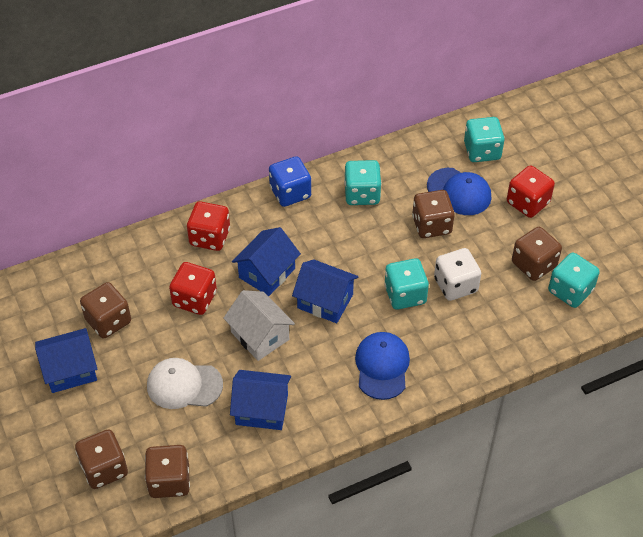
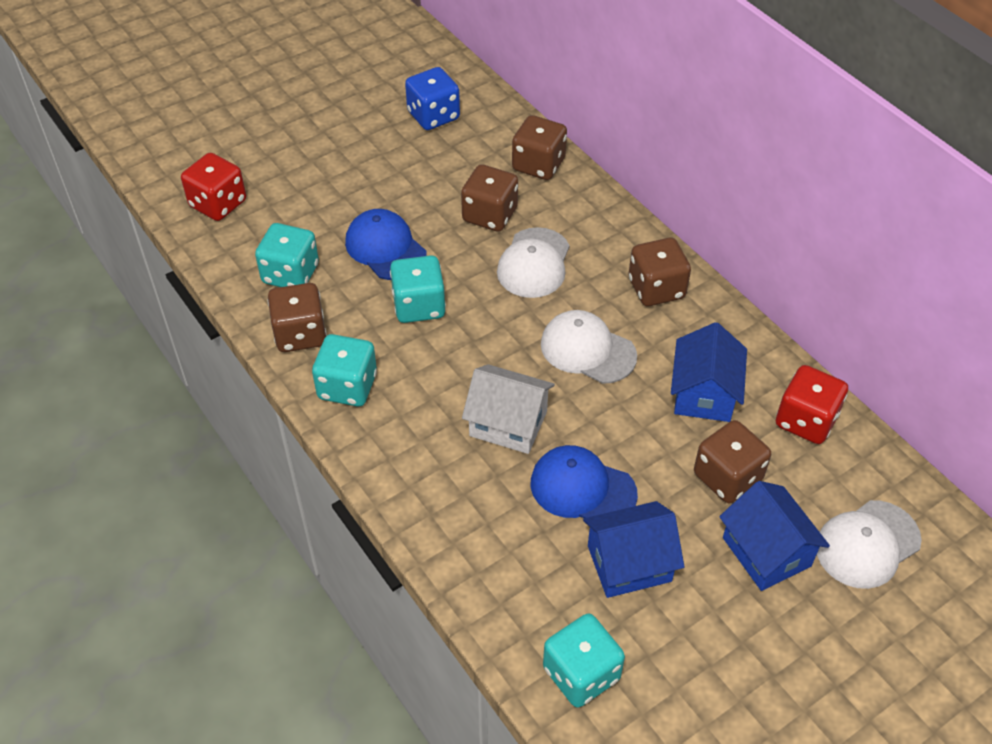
blue house: 4 -> 3
red dice: 3 -> 2
white cap: 1 -> 3
white dice: 1 -> 0

